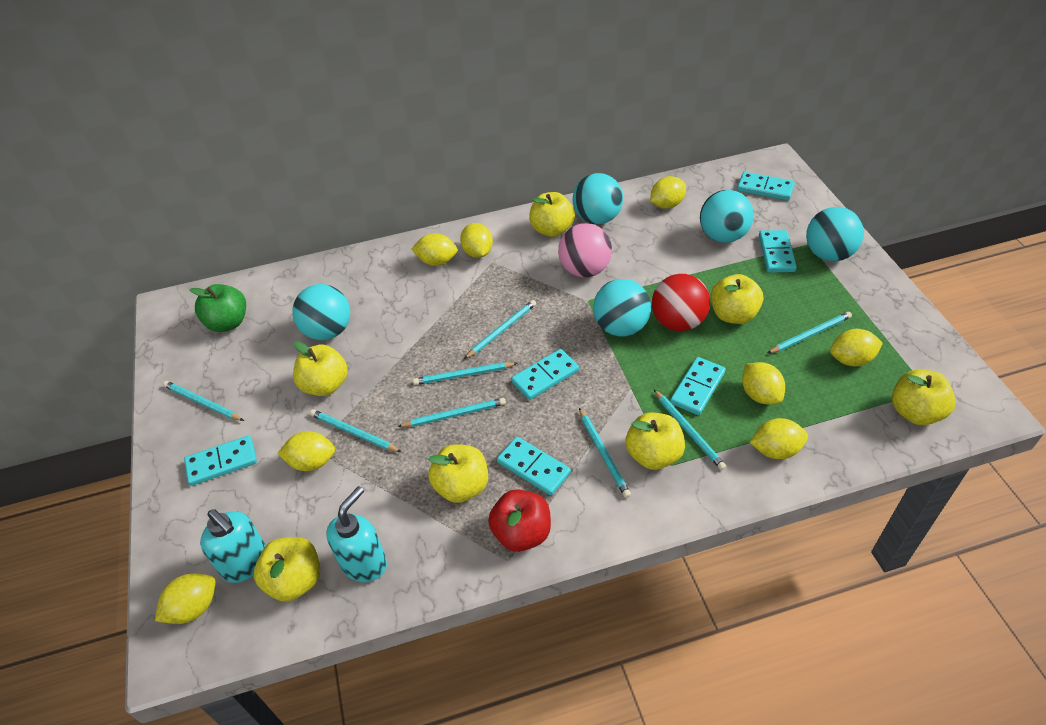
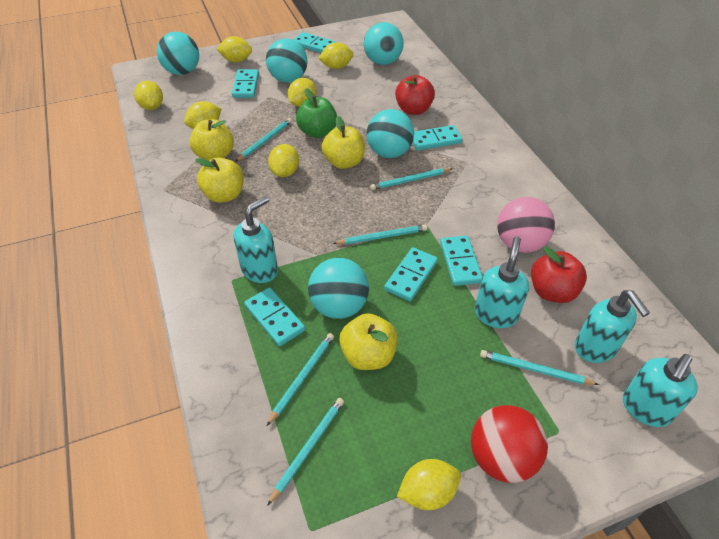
red apple: 1 -> 2
turquoise pencil: 8 -> 6
turquoise soap dispenser: 2 -> 4
yellow apple: 7 -> 4
yellow lemon: 8 -> 7

